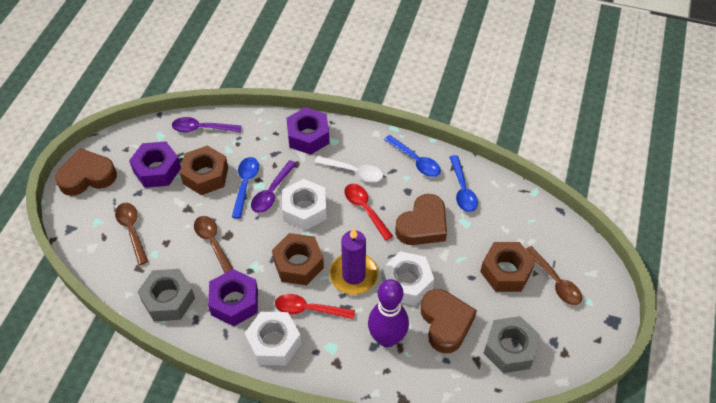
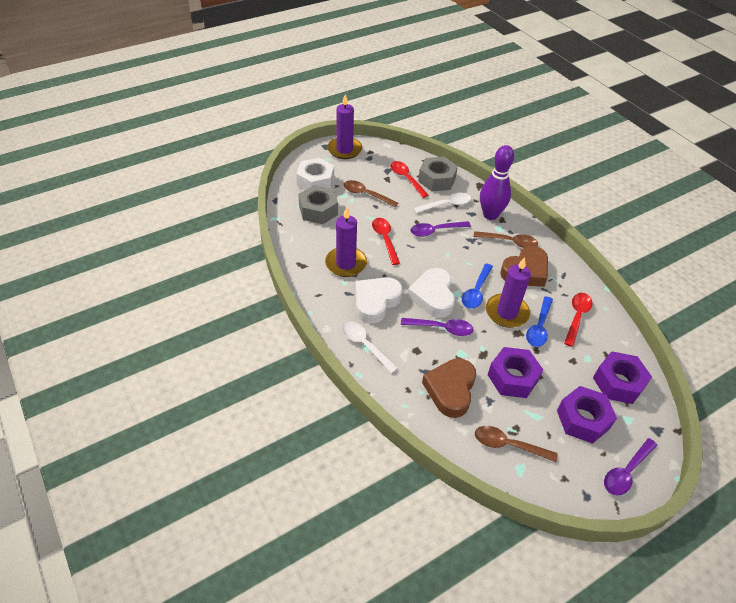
blue spoon: 3 -> 2
brown heart: 3 -> 2
brown nut: 3 -> 0
purple candle: 1 -> 3
purple spoon: 2 -> 3
red spoon: 2 -> 3
white heart: 0 -> 2
white nut: 3 -> 1
white spoon: 1 -> 2

